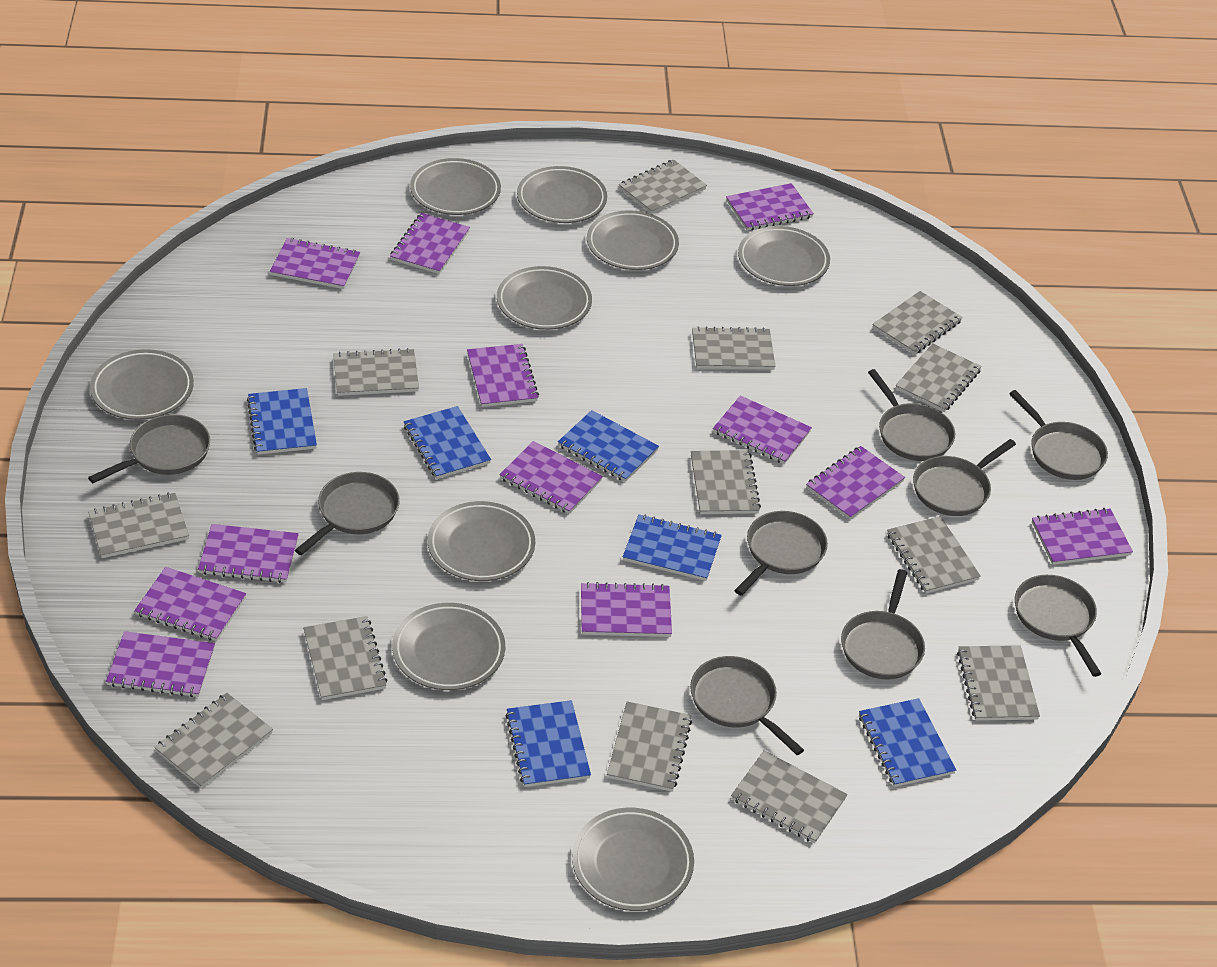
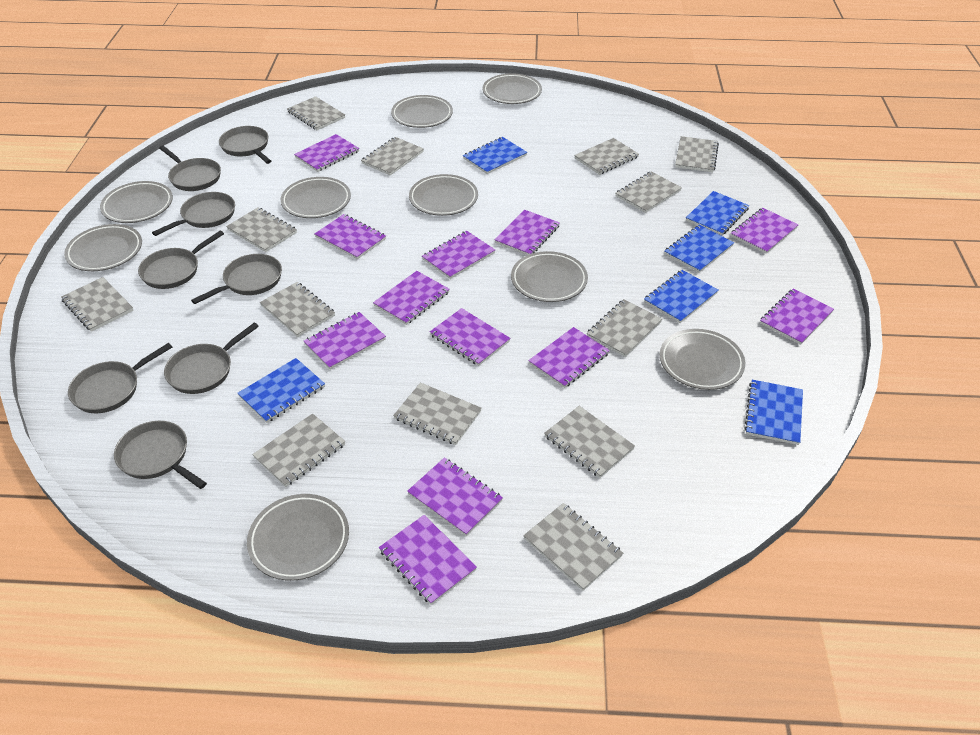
grey pan: 9 -> 8

